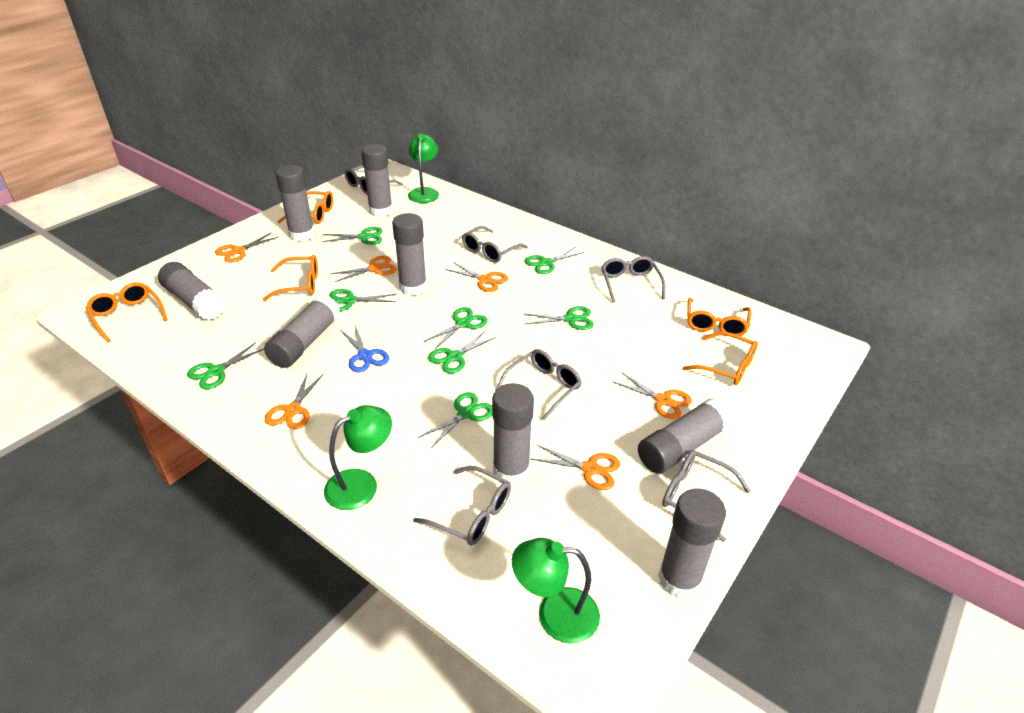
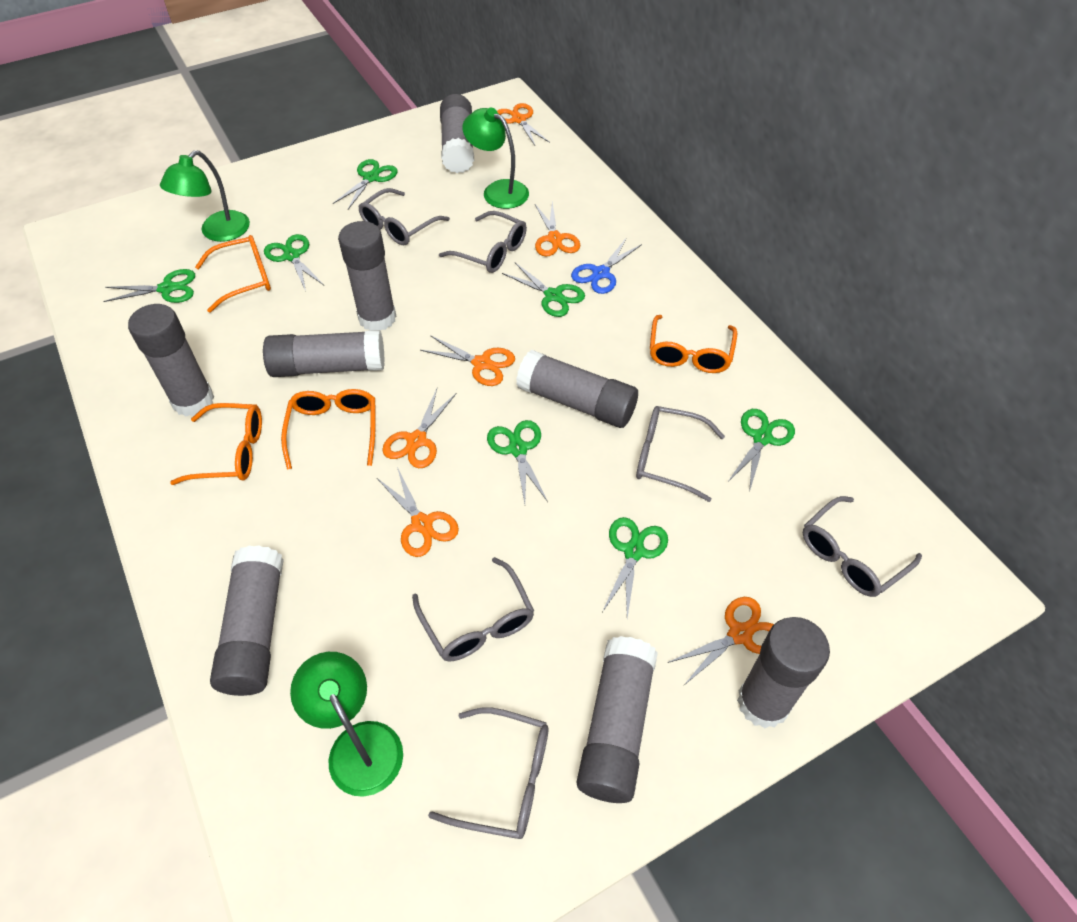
green scissors: 8 -> 7
orange glasses: 5 -> 4

